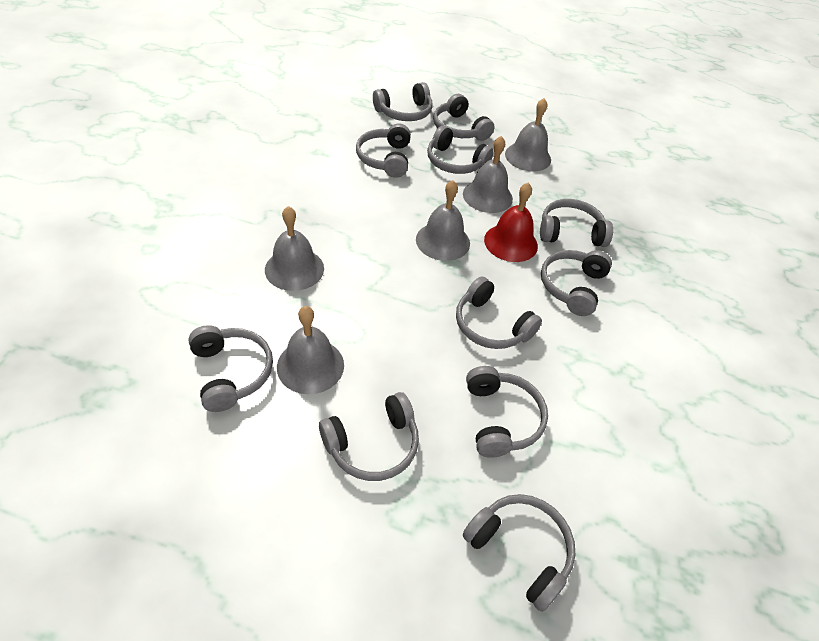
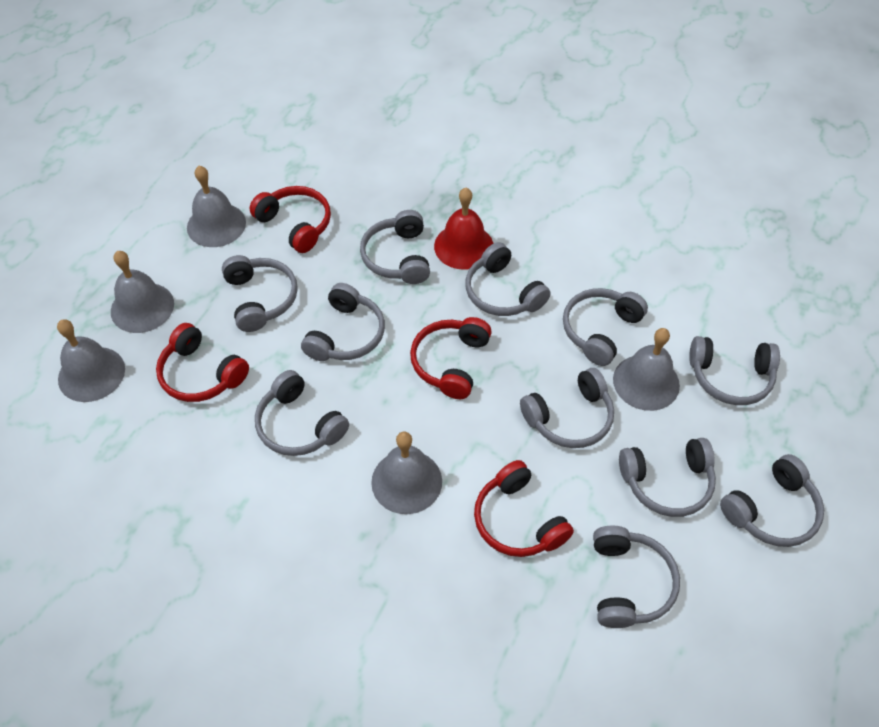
red headphones: 0 -> 4

